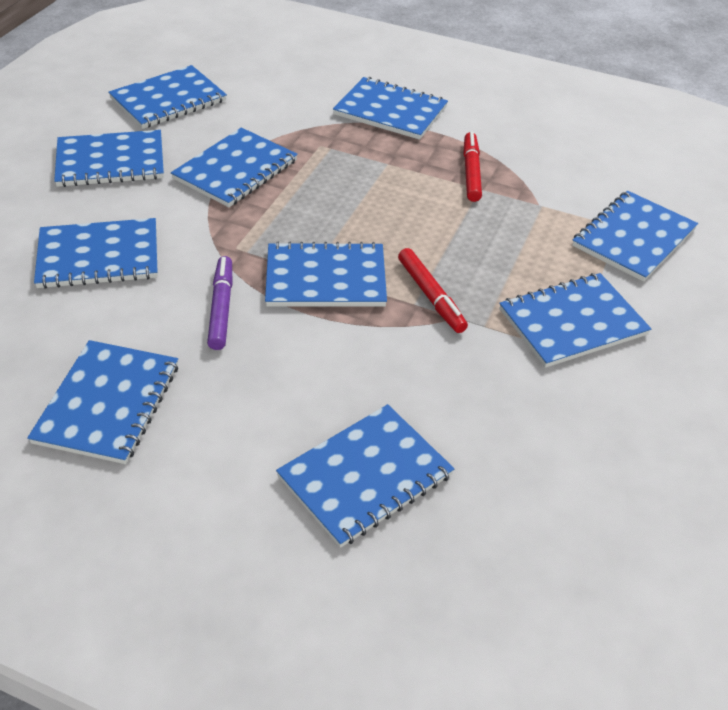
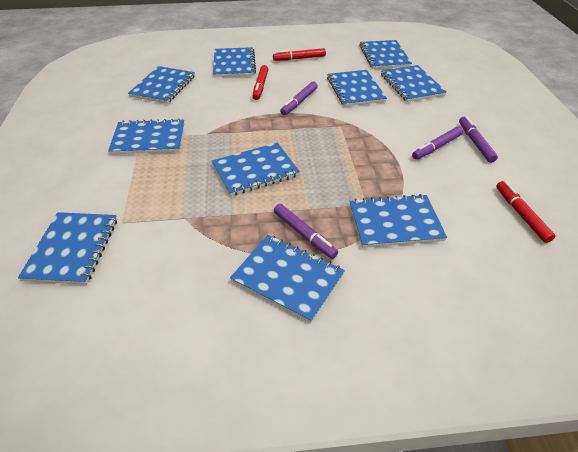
purple marker: 1 -> 4
red marker: 2 -> 3

